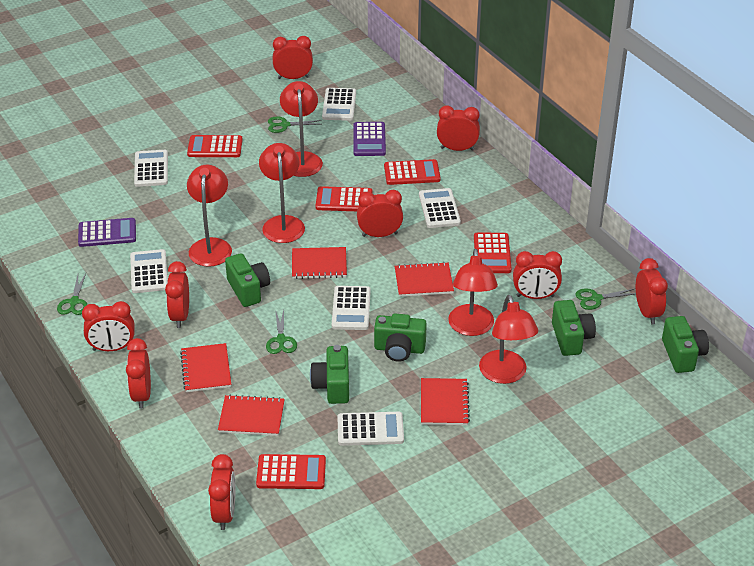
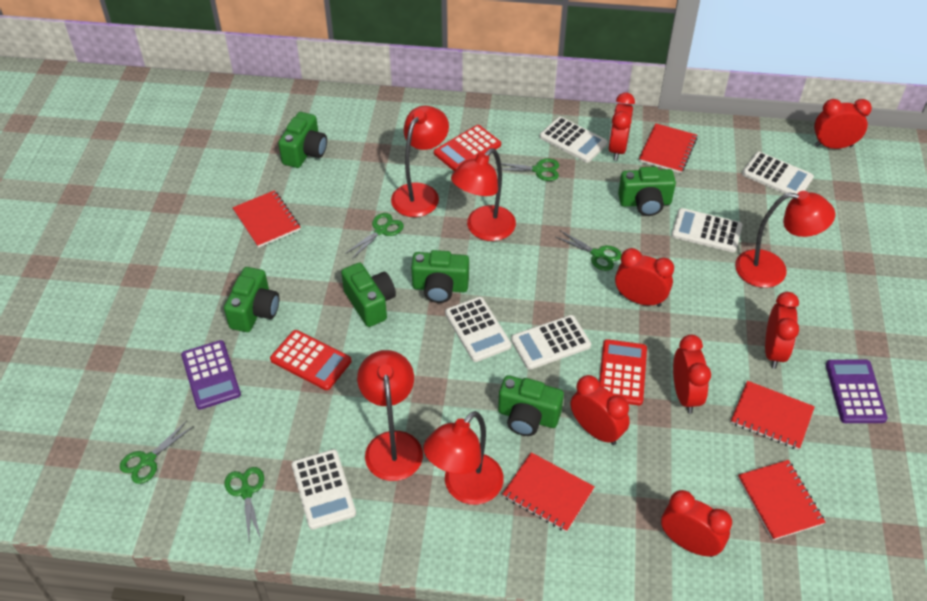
green camera: 5 -> 6
green scissors: 4 -> 5
red calculator: 5 -> 3
red clock: 9 -> 7

